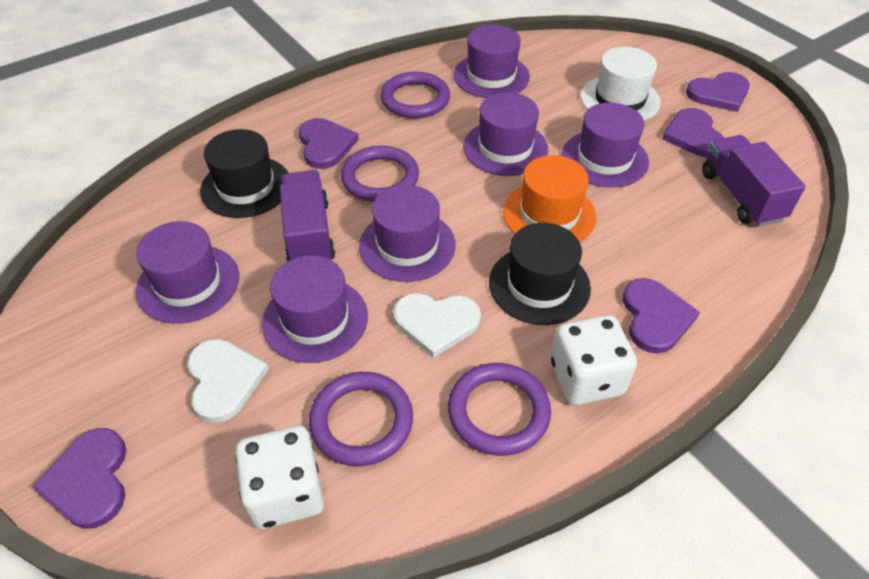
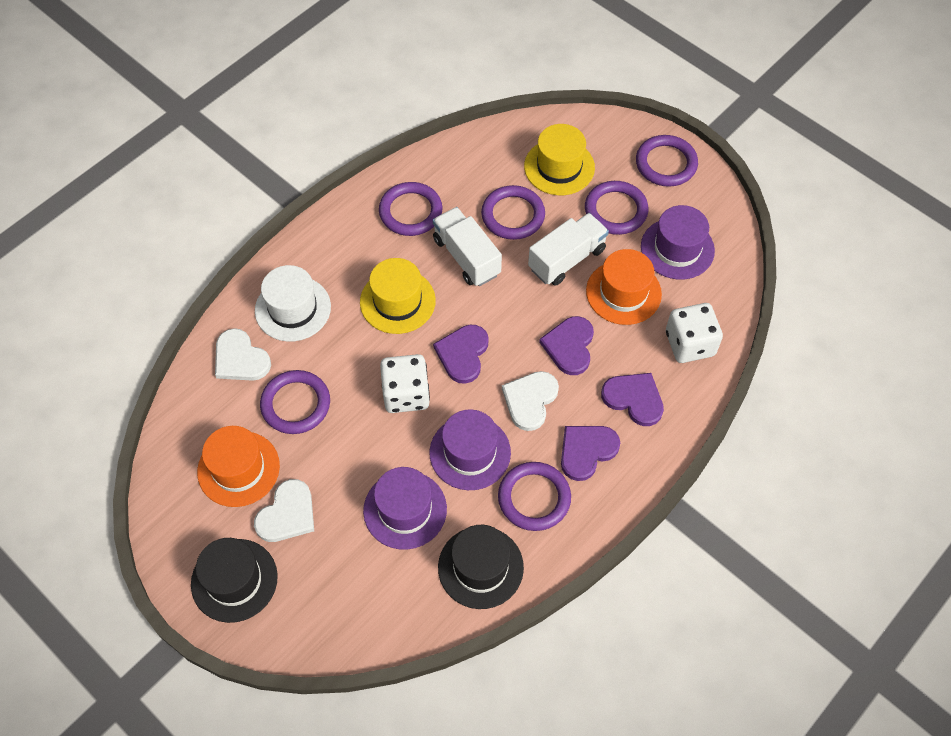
orange hat: 1 -> 2
purple hat: 6 -> 3
purple heart: 5 -> 4
purple ring: 4 -> 6
purple truck: 2 -> 0
white heart: 2 -> 3
white truck: 0 -> 2
yellow hat: 0 -> 2

